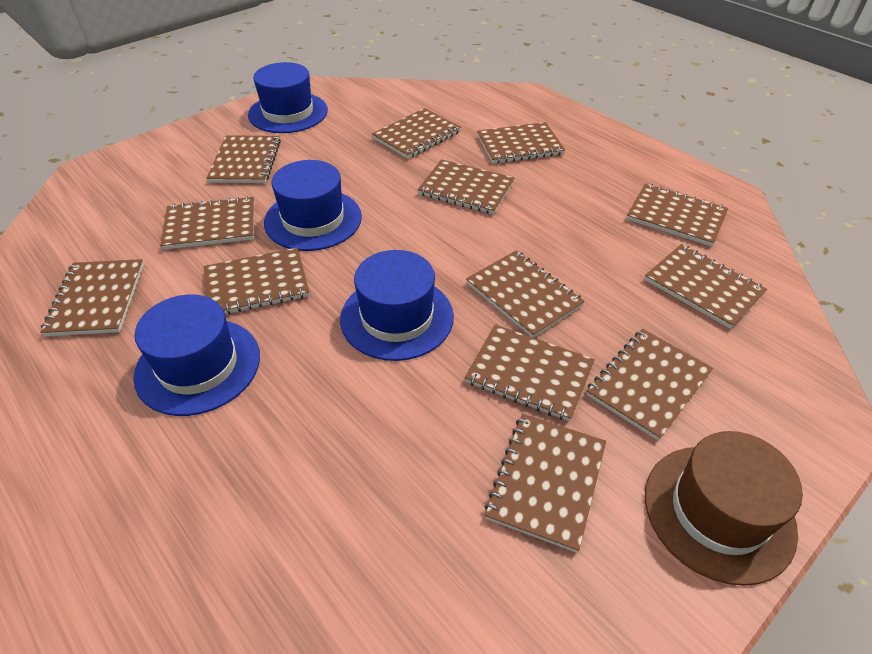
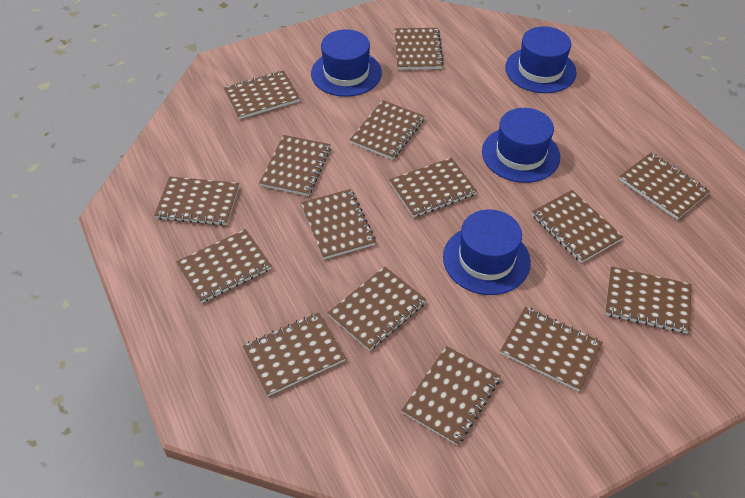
brown hat: 1 -> 0
brown notebook: 13 -> 15

